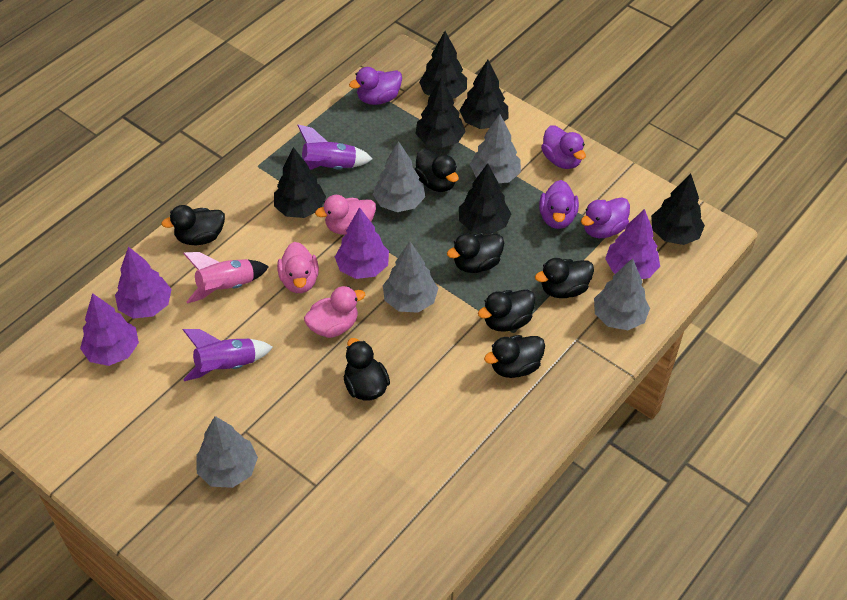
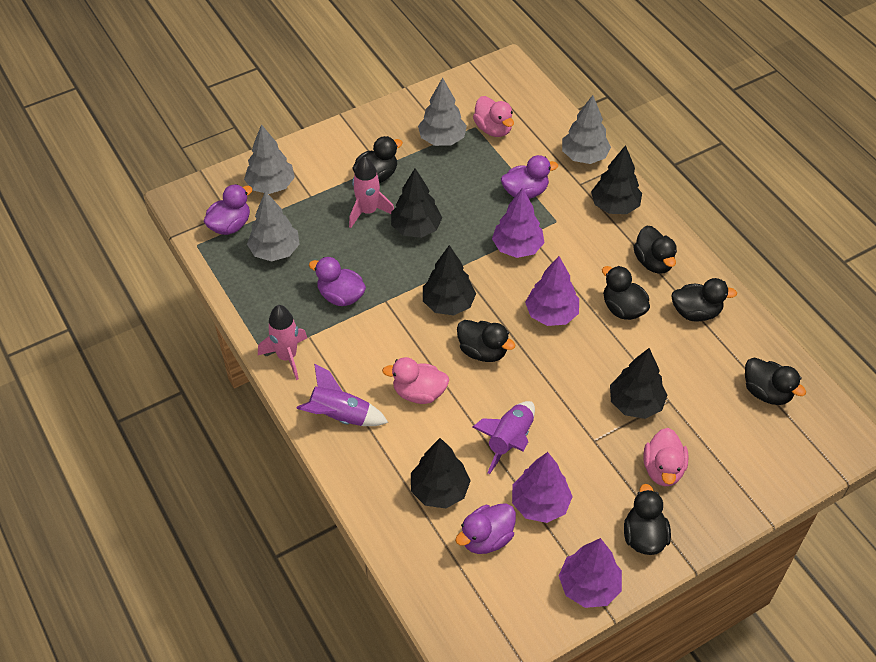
black tree: 6 -> 5
grey tree: 5 -> 4
pink rocket: 1 -> 2

